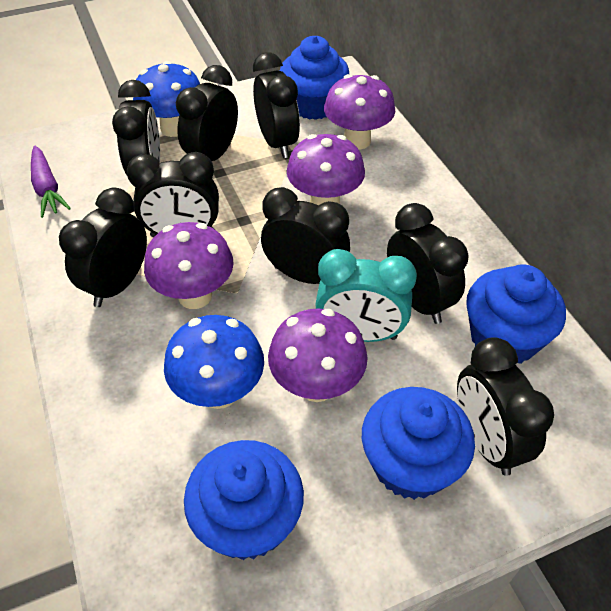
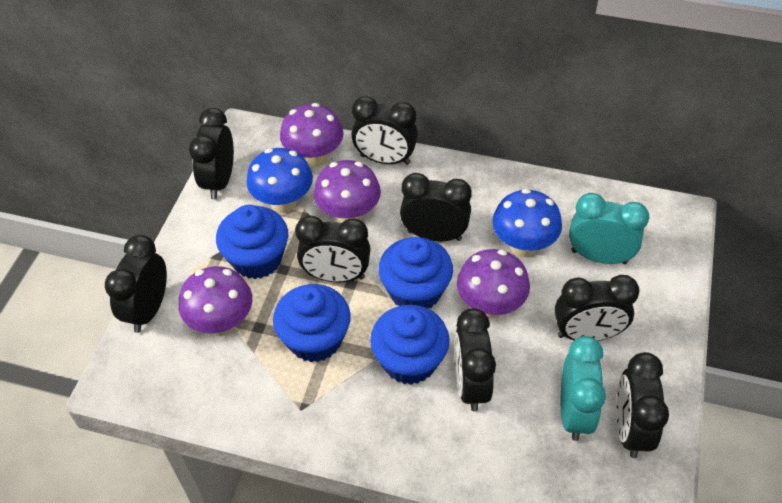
purple carrot: 1 -> 0
turquoise clock: 1 -> 2

